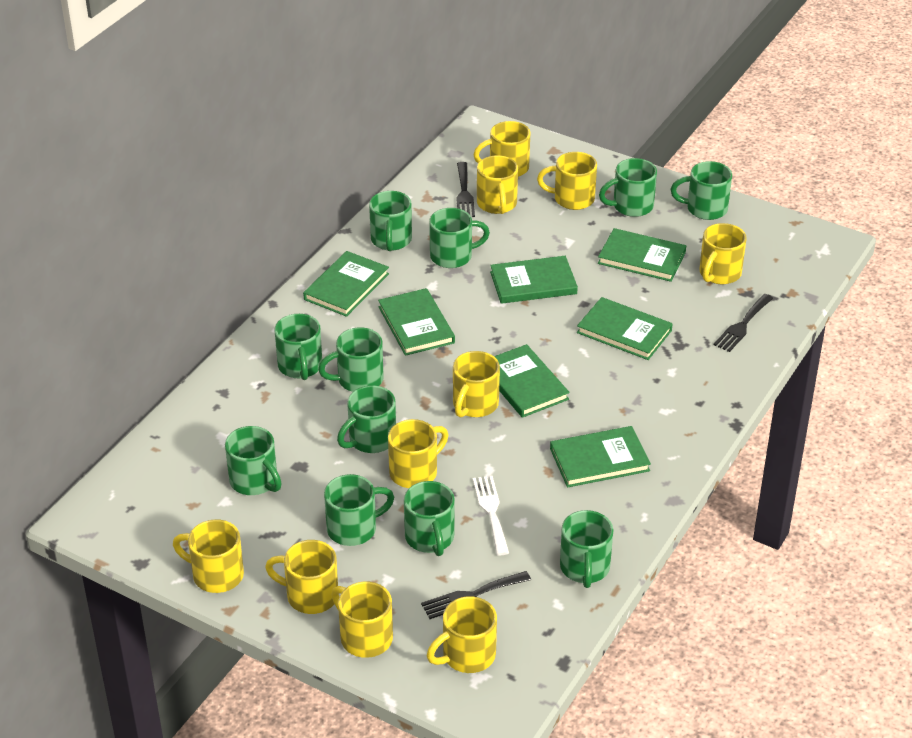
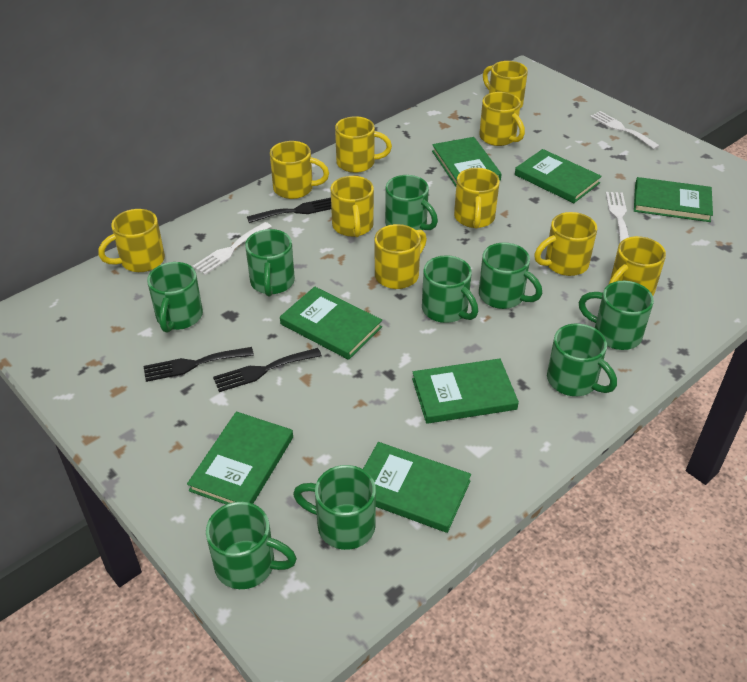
green mug: 11 -> 9
white fork: 1 -> 3

